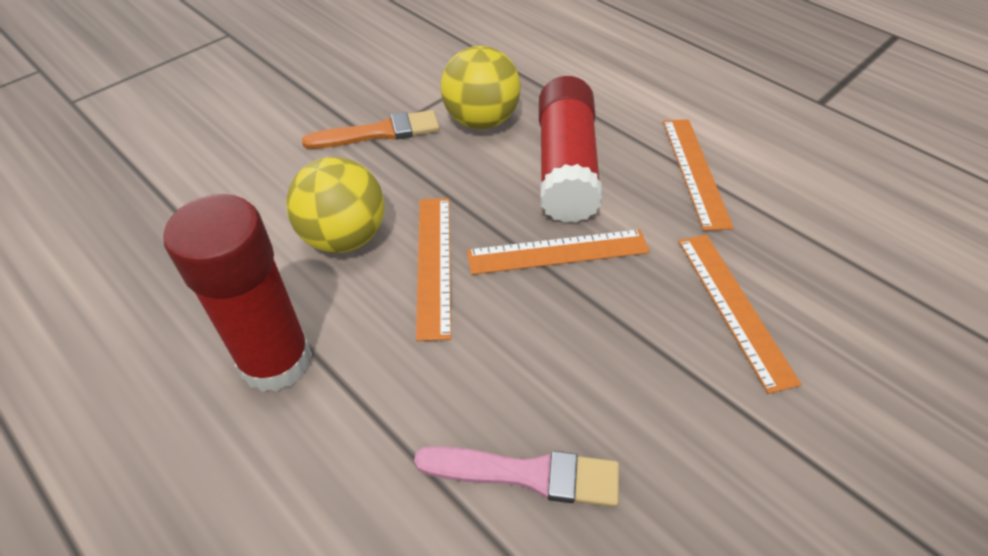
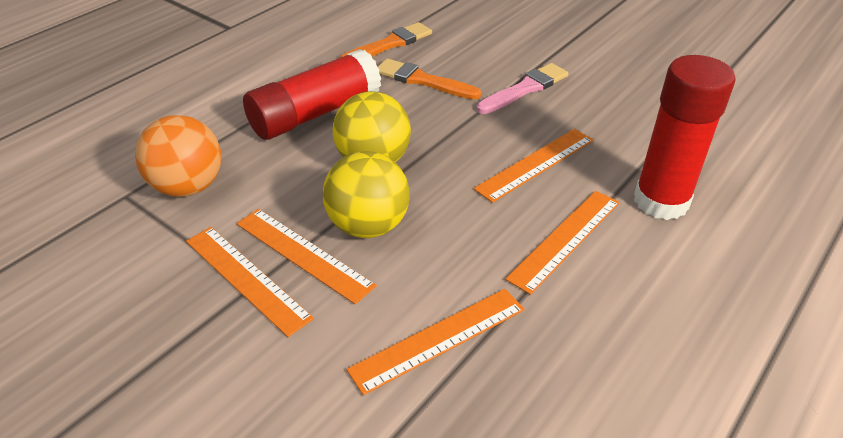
orange ball: 0 -> 1
orange brush: 1 -> 2
orange ruler: 4 -> 5

